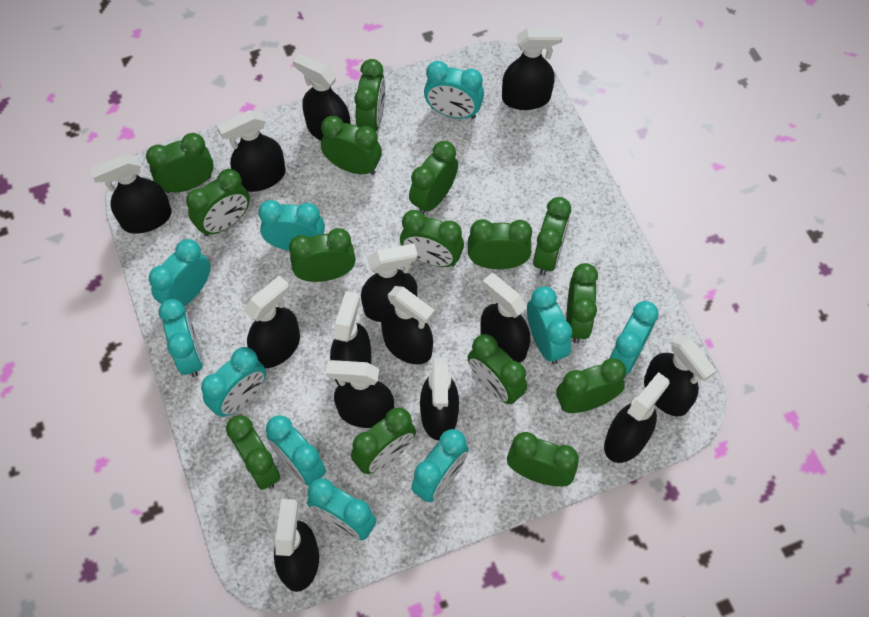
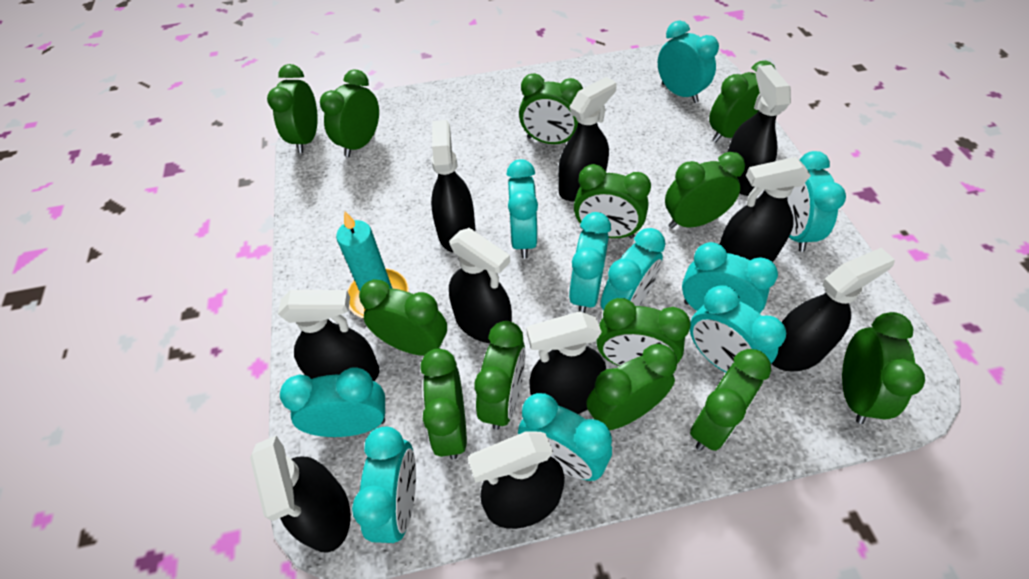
black spray bottle: 14 -> 10
green clock: 15 -> 13
turquoise candle: 0 -> 1

